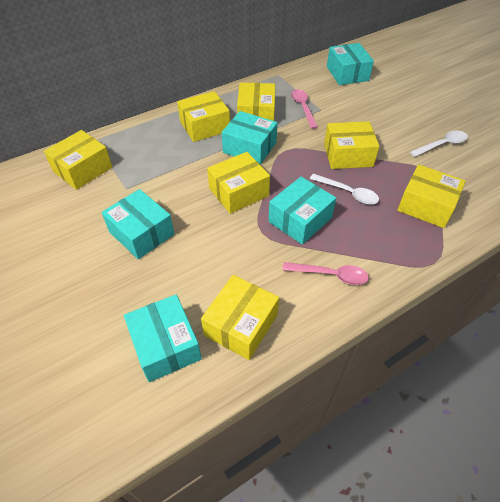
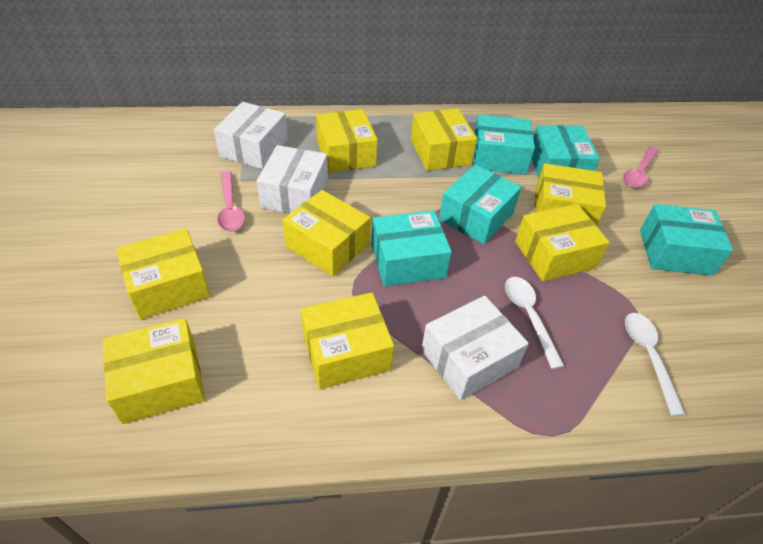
white box: 0 -> 3
yellow box: 7 -> 8

